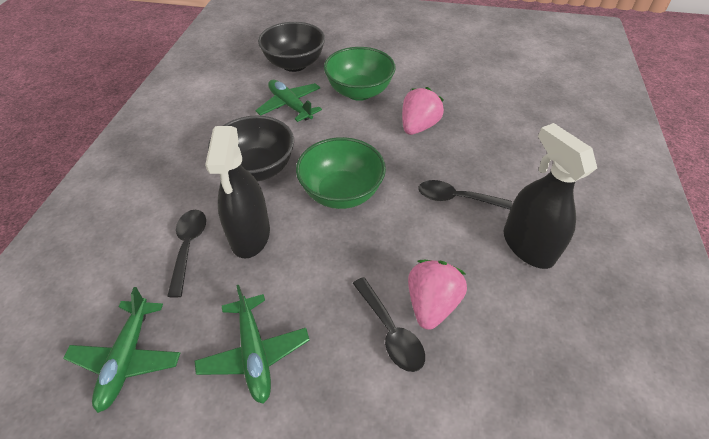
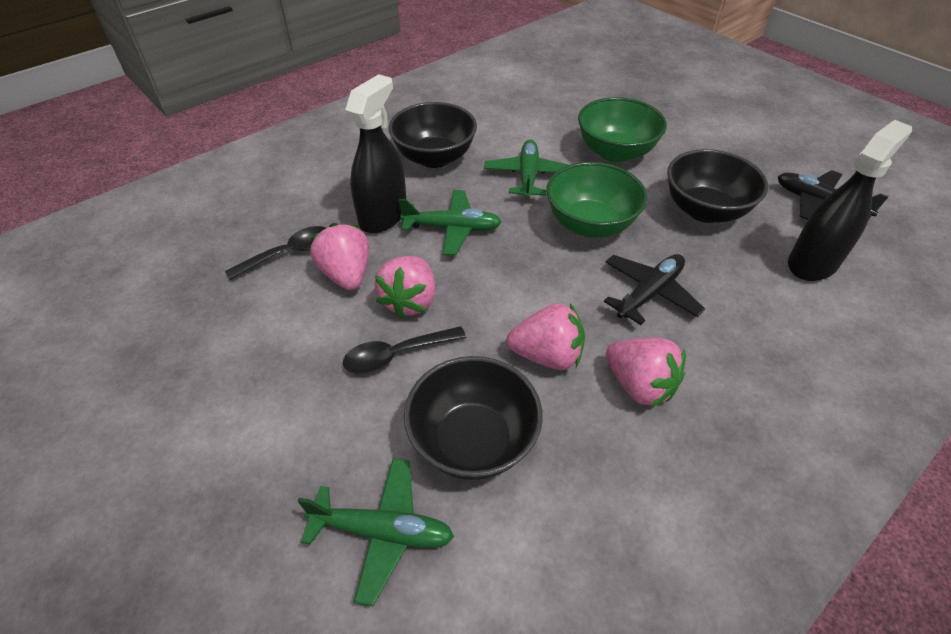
black bowl: 2 -> 3
black plane: 0 -> 2
black spoon: 3 -> 2
pink strawberry: 2 -> 4

